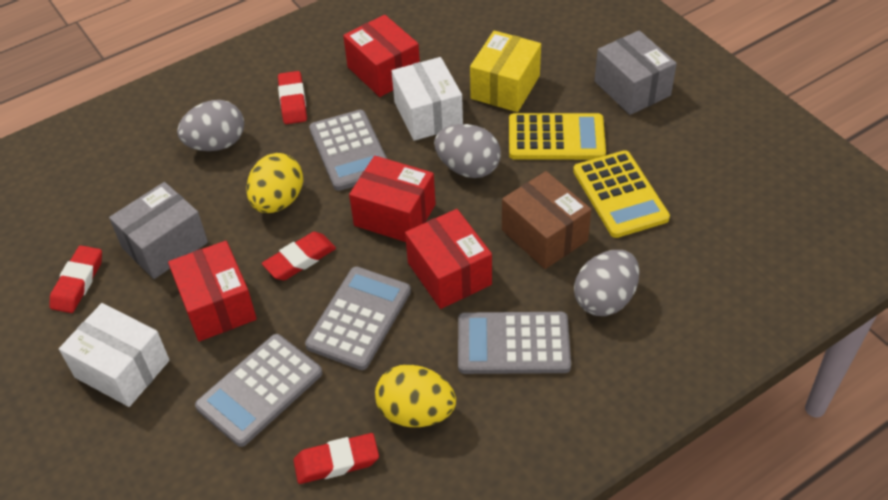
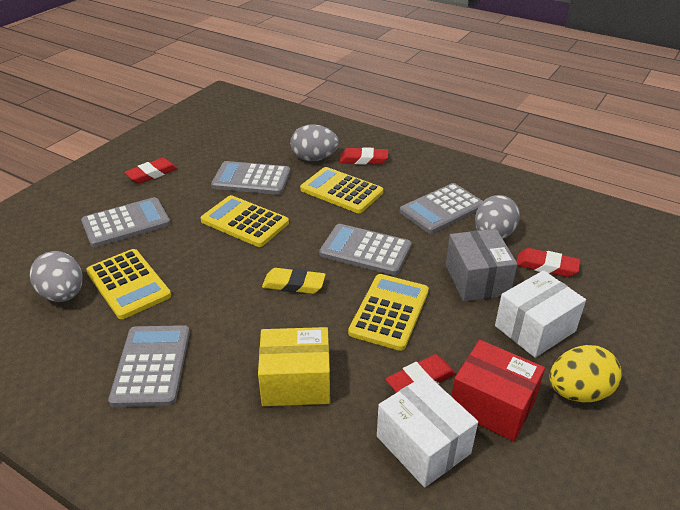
brown box: 1 -> 0
grey box: 2 -> 1
grey calculator: 4 -> 5
red box: 4 -> 1
yellow calculator: 2 -> 4
yellow egg: 2 -> 1
yellow eraser: 0 -> 1

